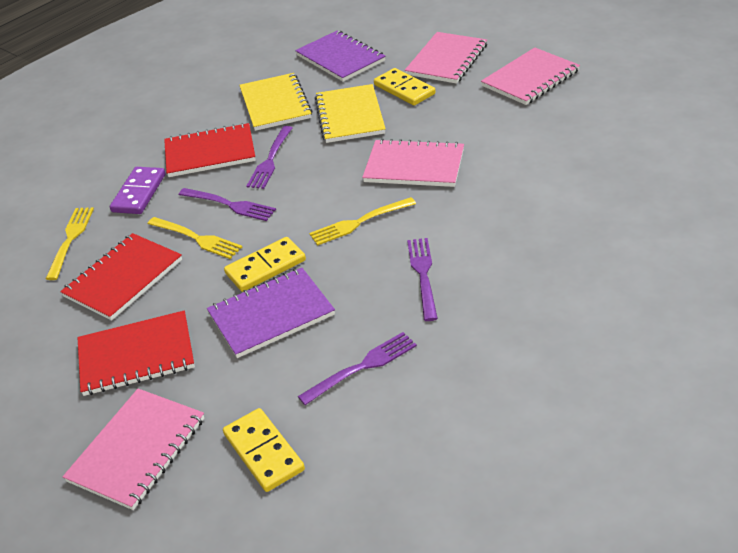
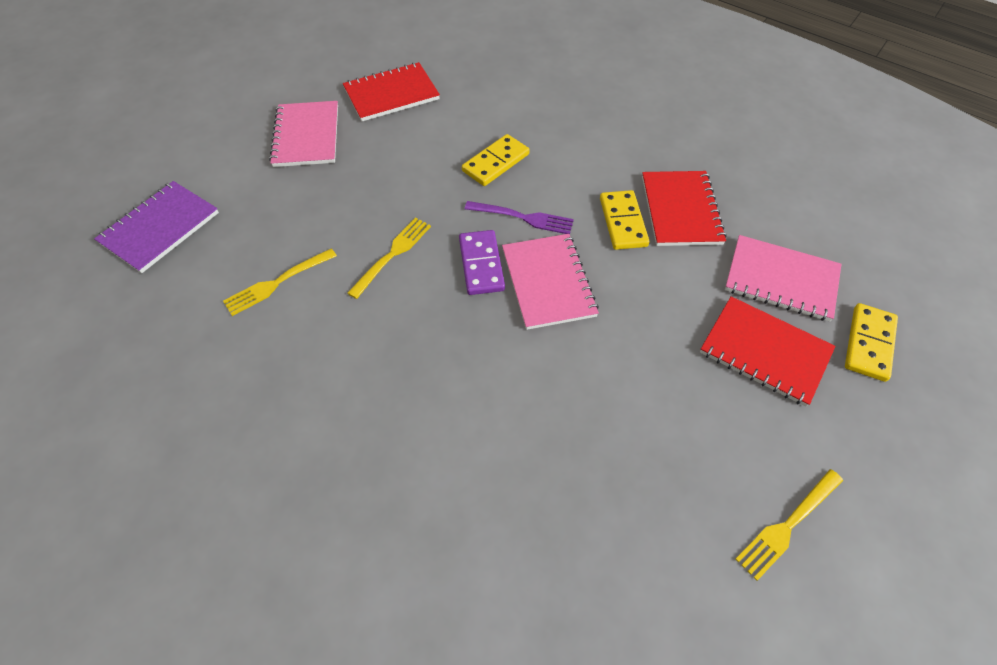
pink notebook: 4 -> 3
purple fork: 4 -> 1
purple notebook: 2 -> 1
yellow notebook: 2 -> 0

